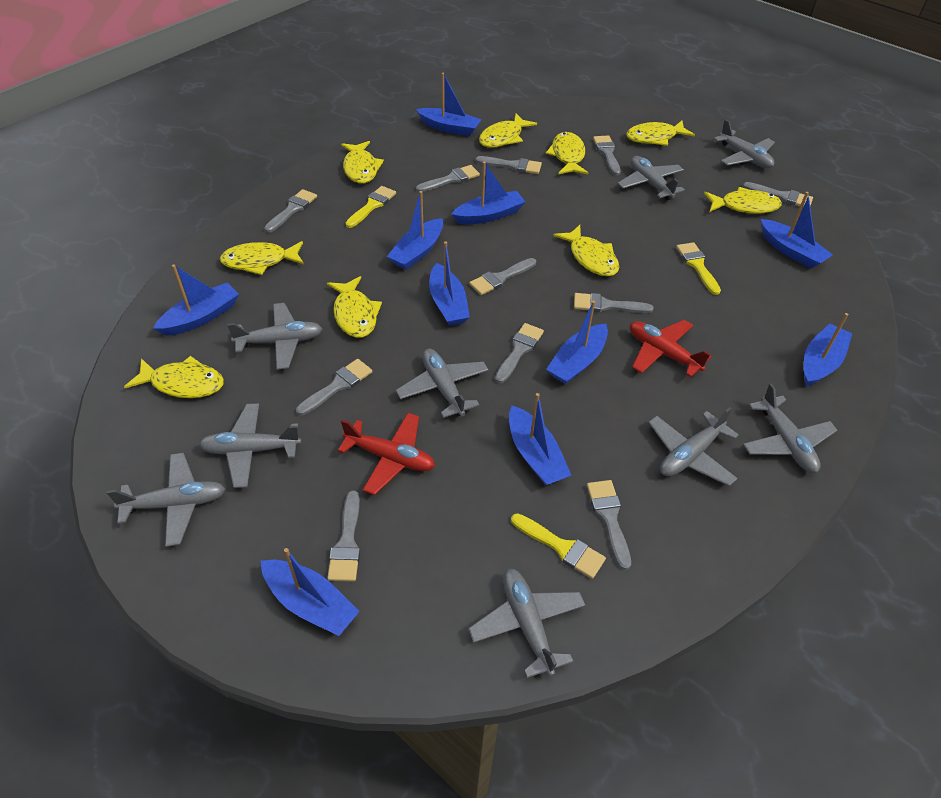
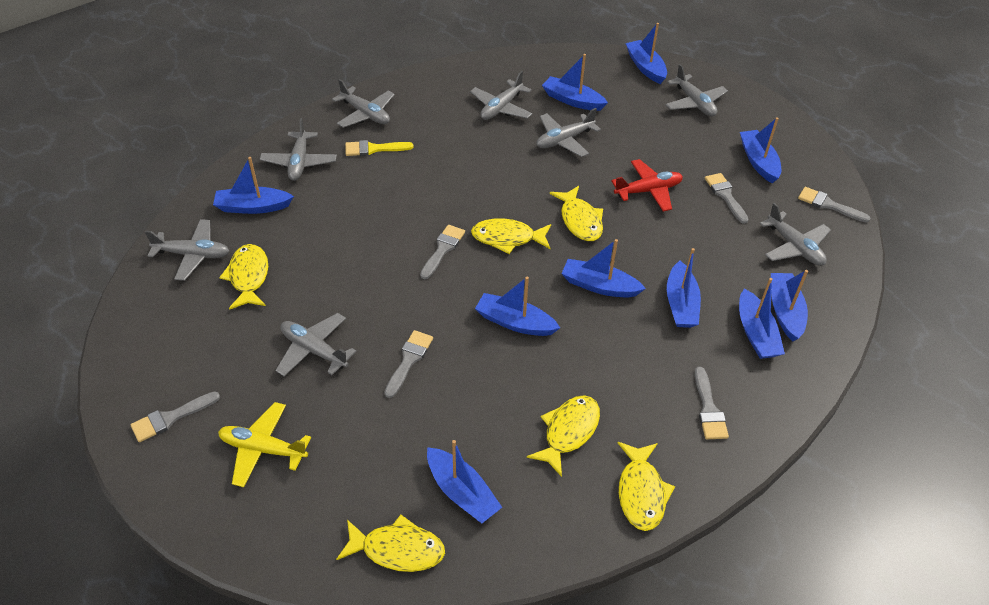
grey brush: 11 -> 6
grey plane: 9 -> 8
red plane: 2 -> 1
yellow brush: 3 -> 1
yellow fish: 9 -> 6
yellow plane: 0 -> 1

